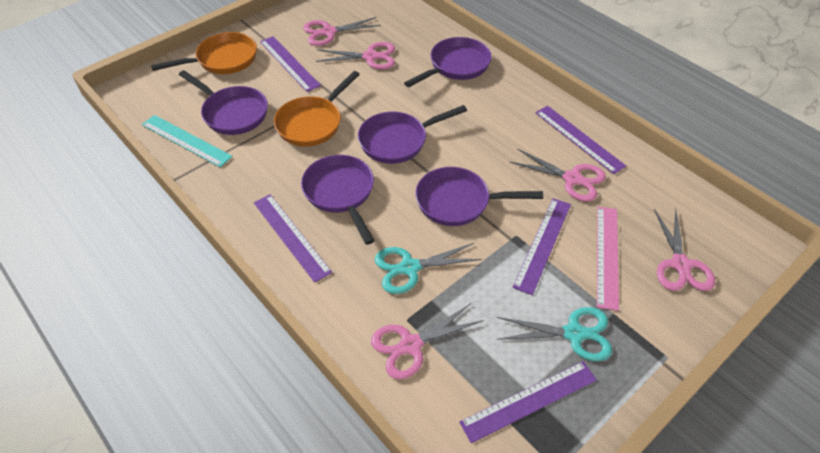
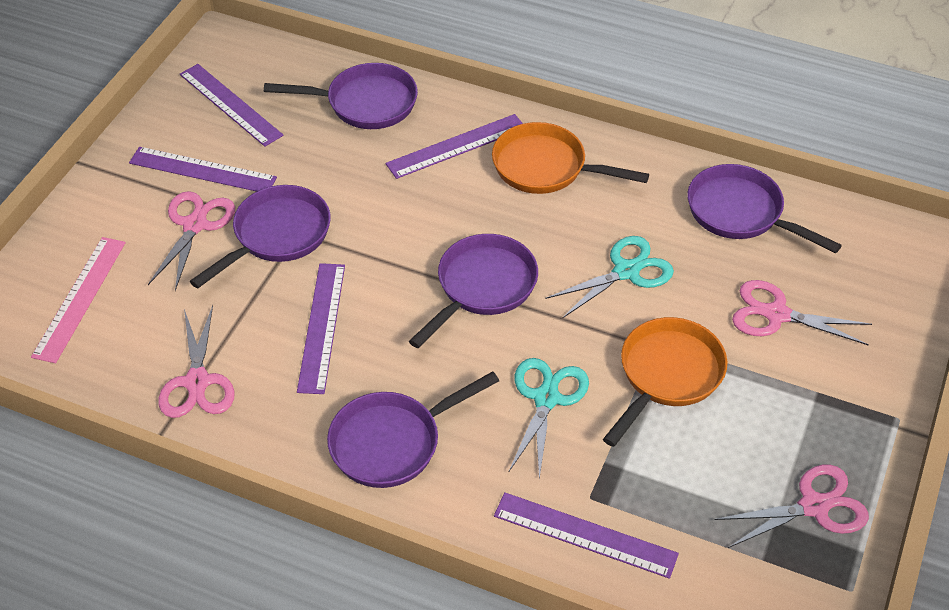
pink scissors: 5 -> 4
turquoise ruler: 1 -> 0

